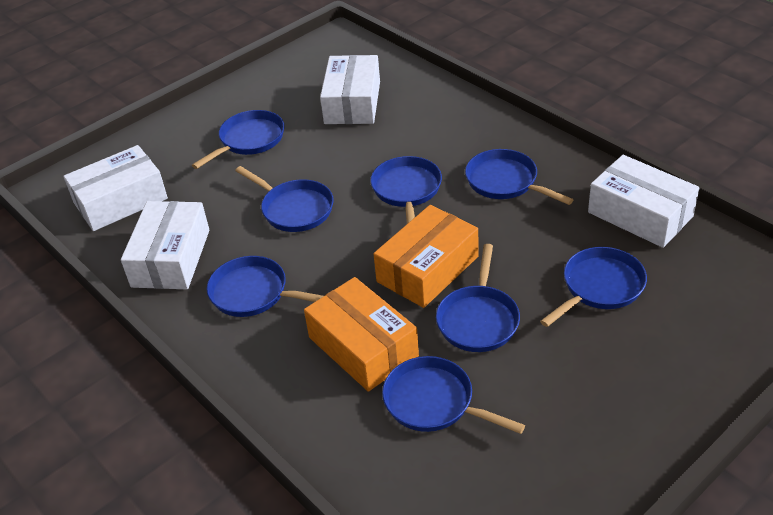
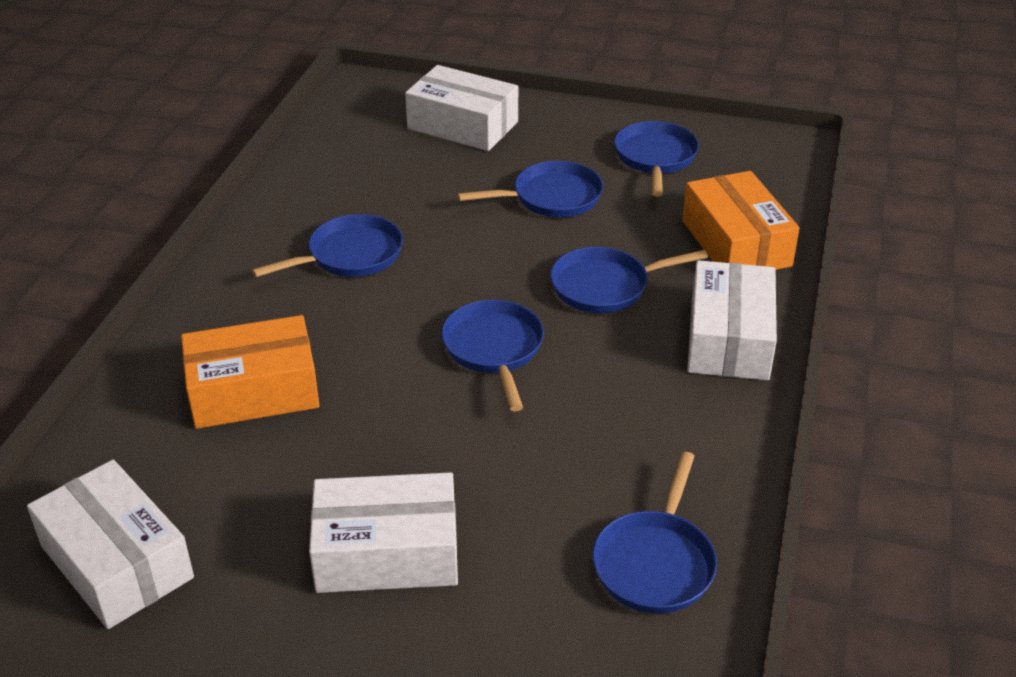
blue pan: 8 -> 6

